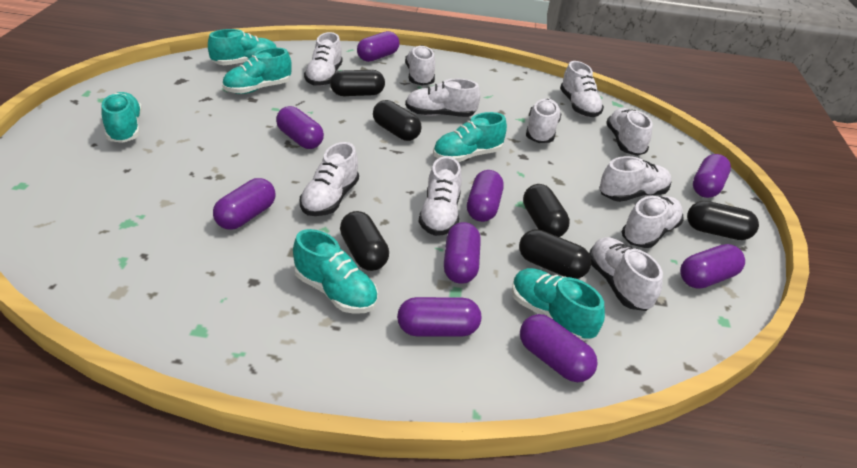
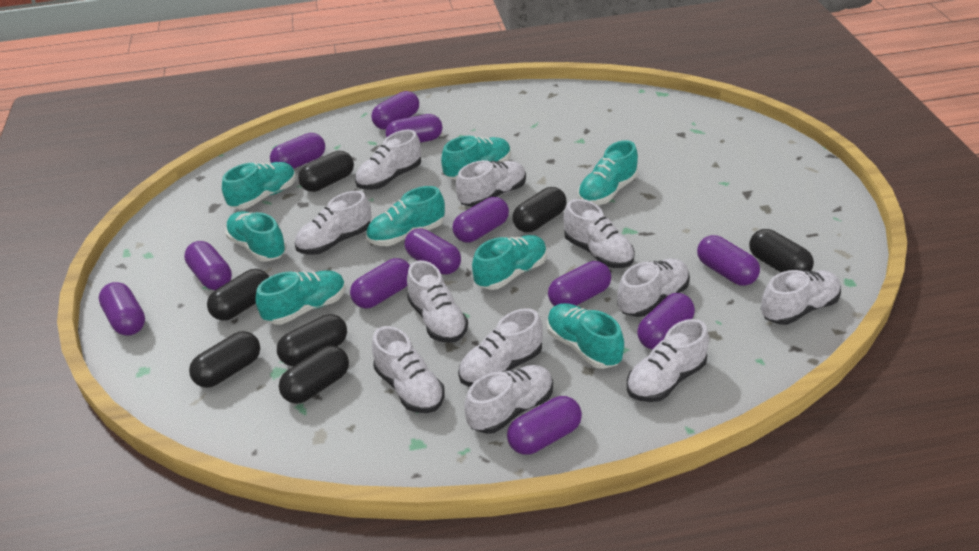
black capsule: 6 -> 7
purple capsule: 9 -> 12
turquoise shoe: 6 -> 8

